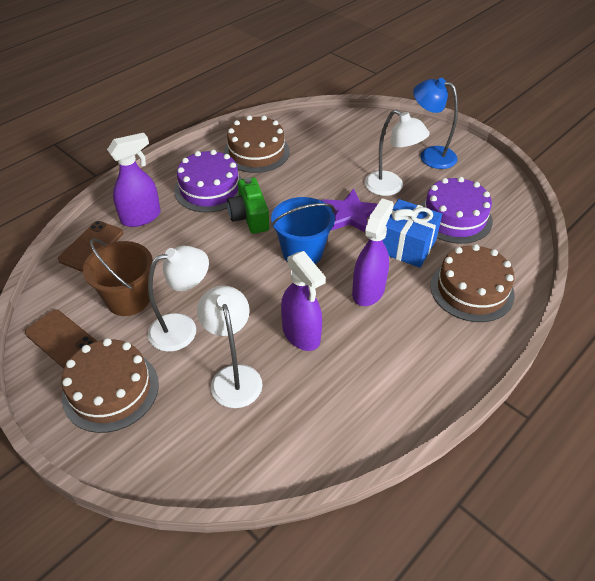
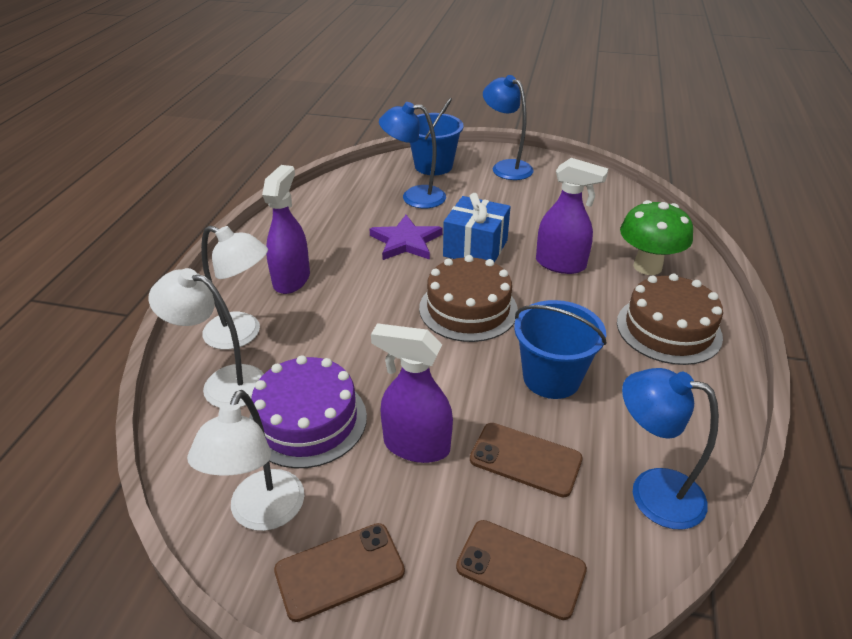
blue bucket: 1 -> 2
blue lamp: 1 -> 3
brown bucket: 1 -> 0
brown cake: 3 -> 2
brown phone: 2 -> 3
green camera: 1 -> 0
green mushroom: 0 -> 1
purple cake: 2 -> 1

